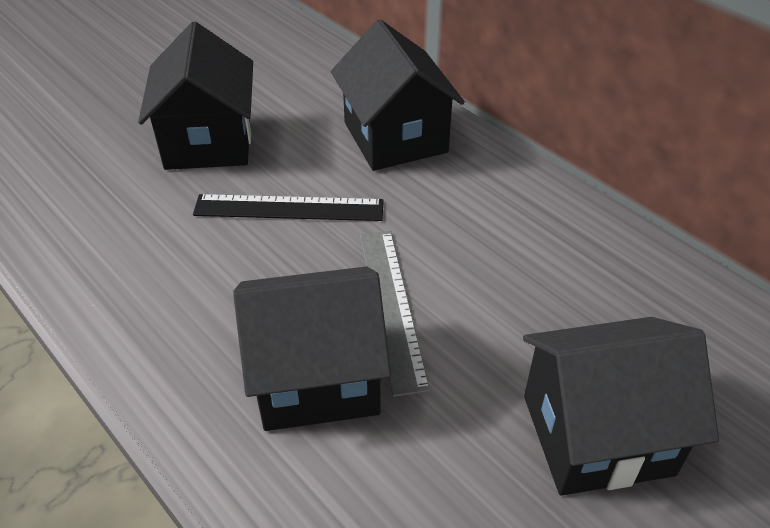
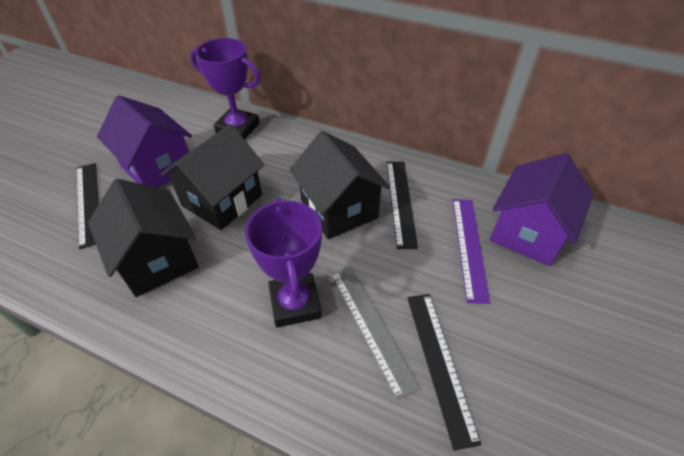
black house: 4 -> 3
black ruler: 1 -> 3
purple house: 0 -> 2
purple ruler: 0 -> 1
purple trophy: 0 -> 2

